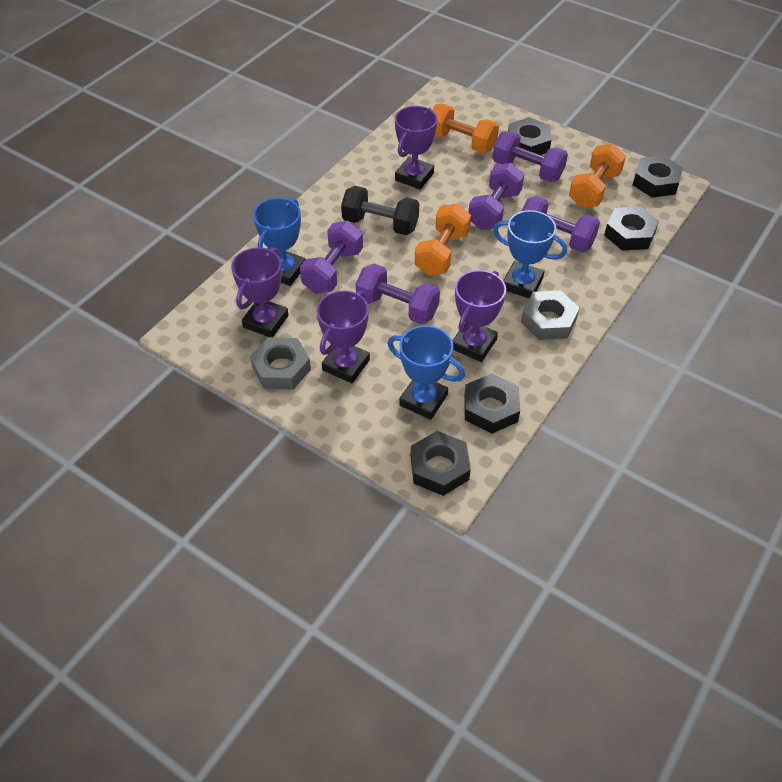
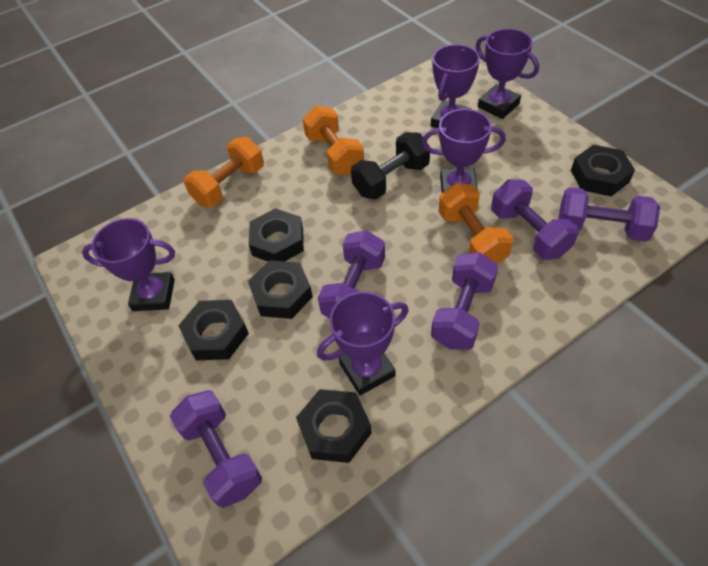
blue trophy: 3 -> 0
grey nut: 2 -> 0
purple trophy: 4 -> 5

